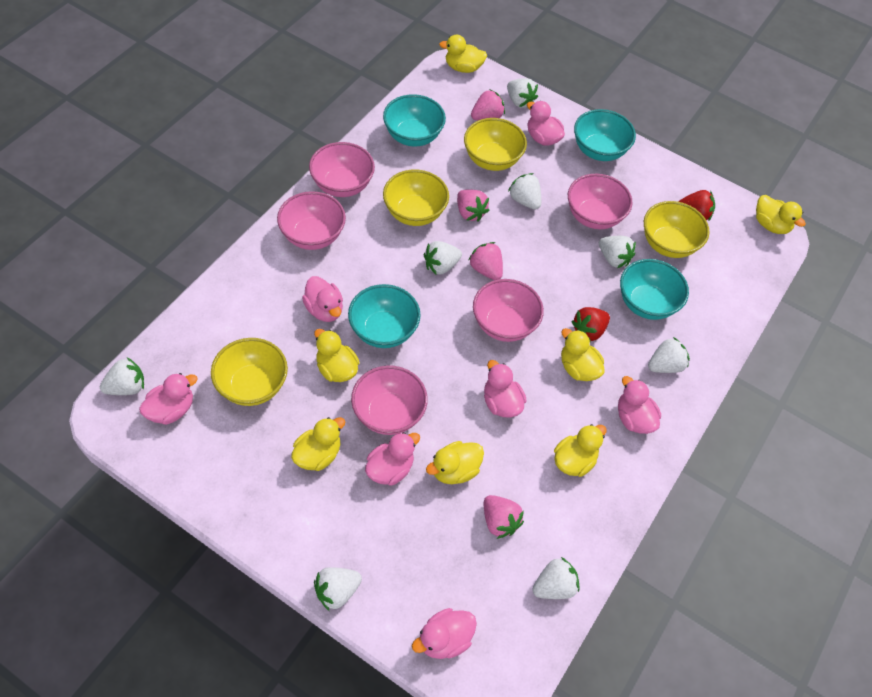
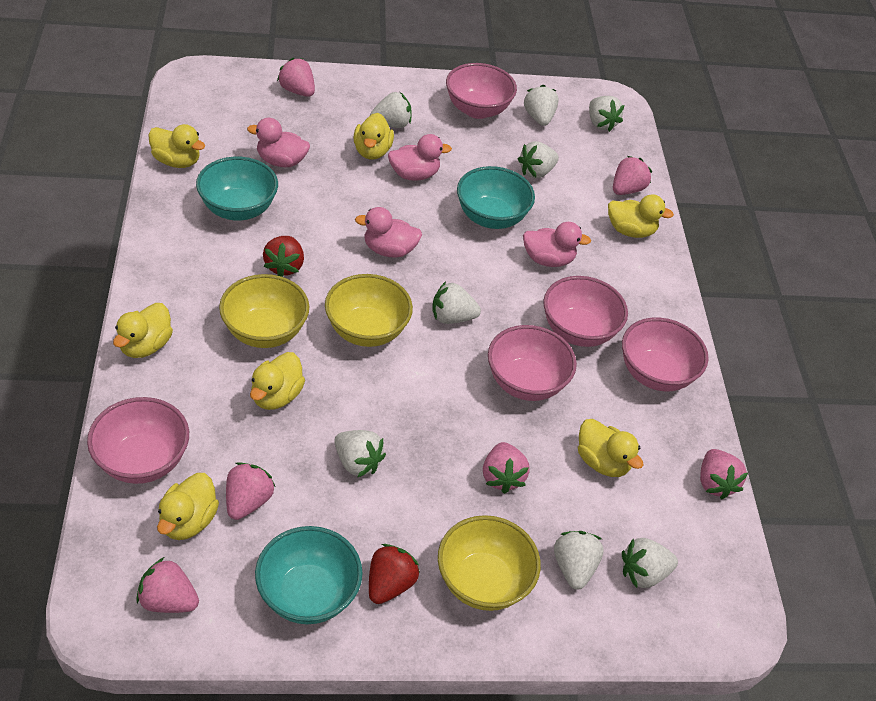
pink duck: 7 -> 4
pink strawberry: 4 -> 6
turquoise bowl: 4 -> 3
yellow bowl: 4 -> 3

